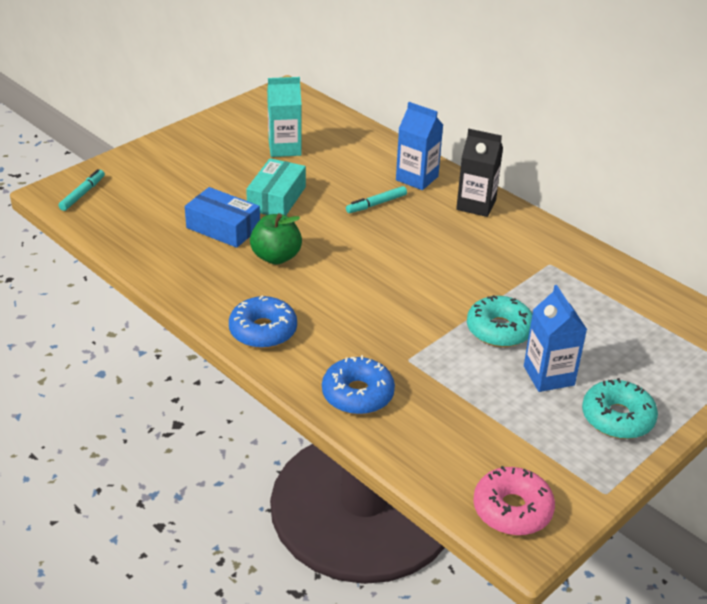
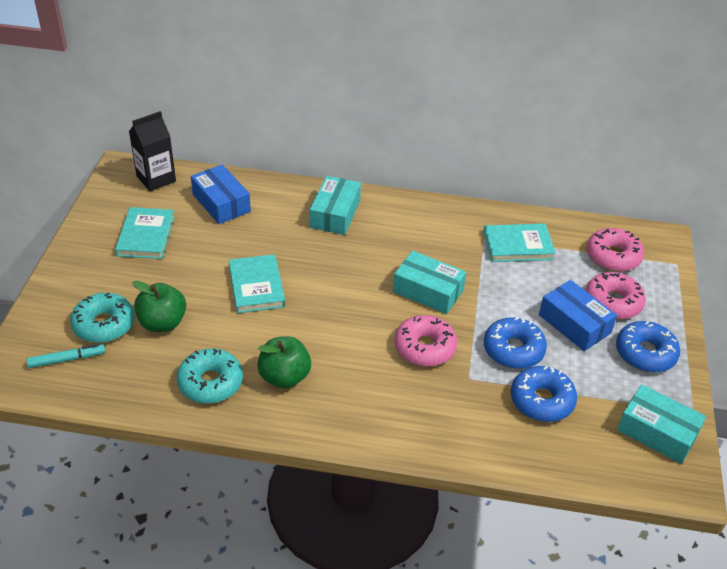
blue box: 1 -> 2
blue carton: 2 -> 0
blue donut: 2 -> 3
green apple: 1 -> 2
pink donut: 1 -> 3
turquoise book: 0 -> 3
turquoise box: 1 -> 3
turquoise carton: 1 -> 0
turquoise marker: 2 -> 1

